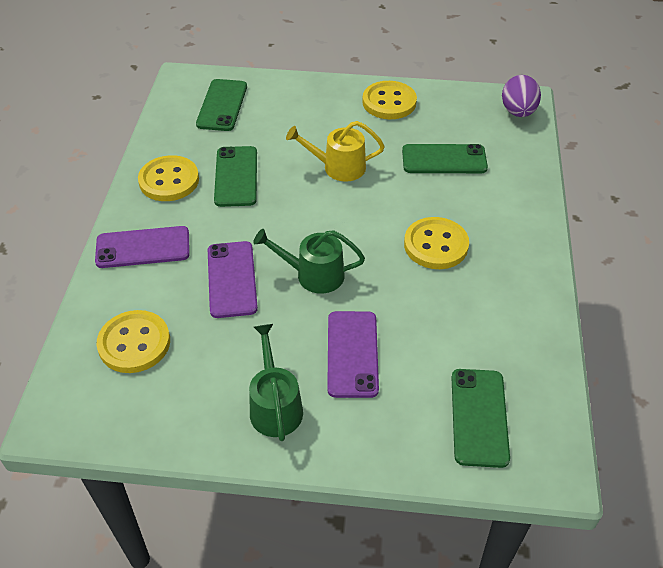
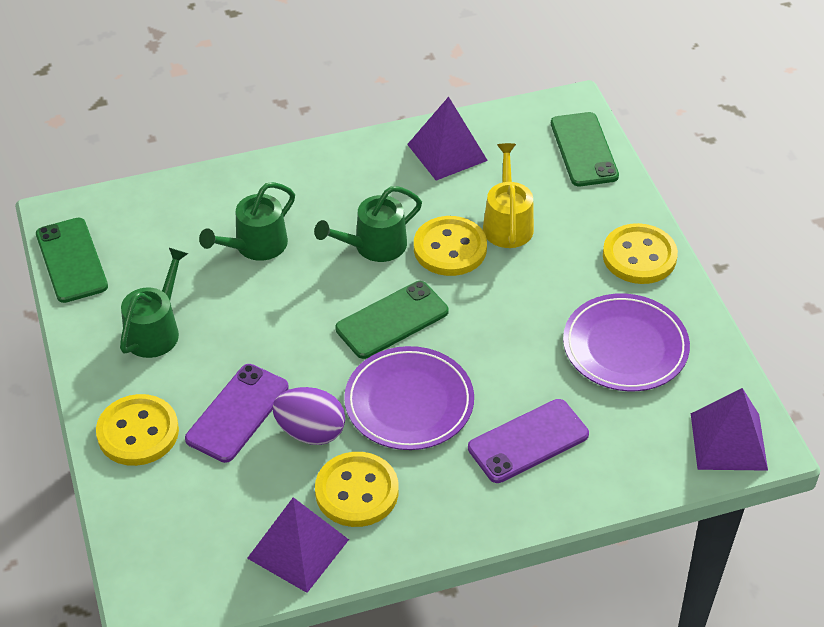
green phone: 4 -> 3
green watering can: 2 -> 3
purple phone: 3 -> 2
purple plate: 0 -> 2
purple pyramid: 0 -> 3

